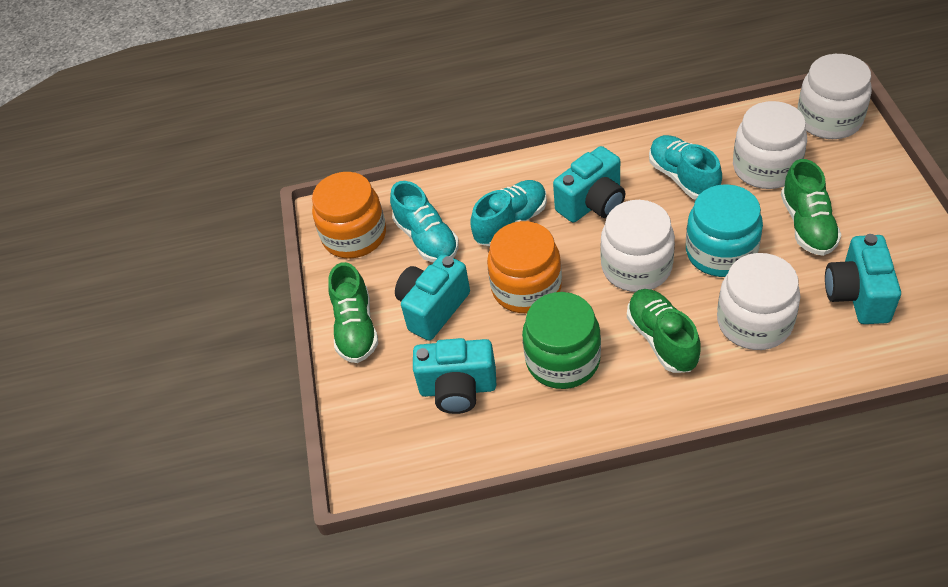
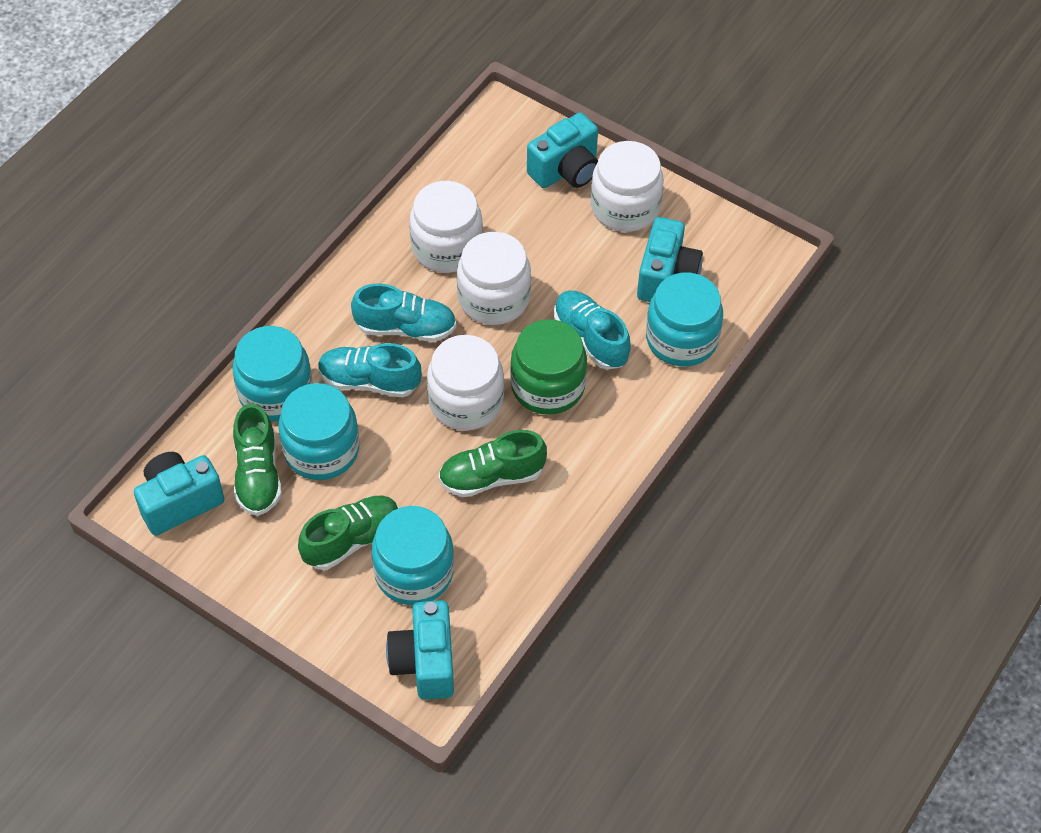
orange jar: 2 -> 0
turquoise jar: 1 -> 4

